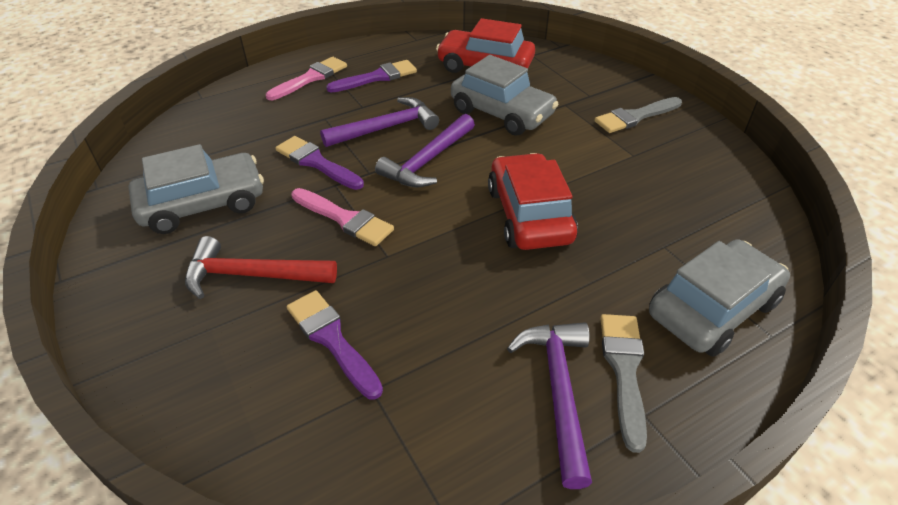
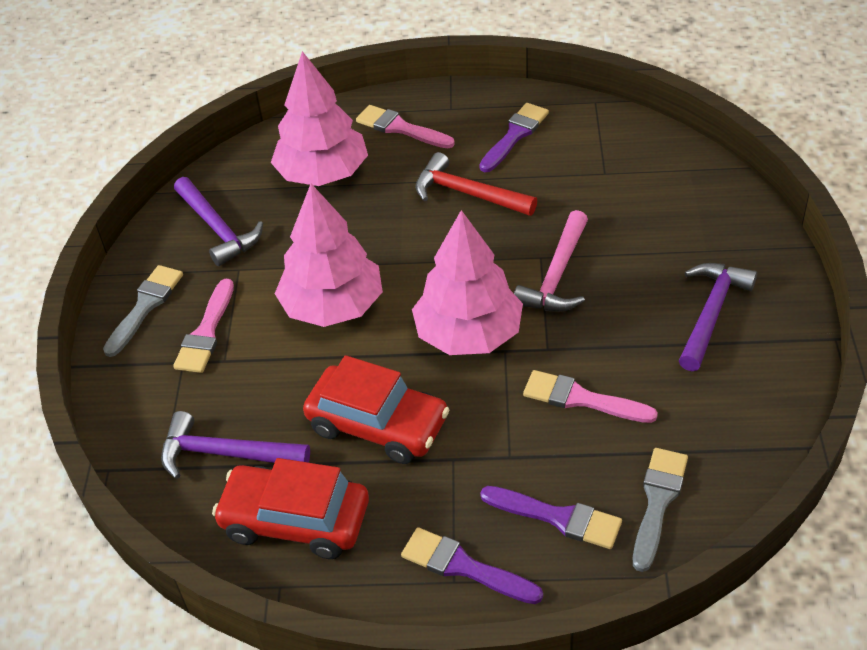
grey car: 3 -> 0
pink brush: 2 -> 3
pink hammer: 0 -> 1
pink tree: 0 -> 3

